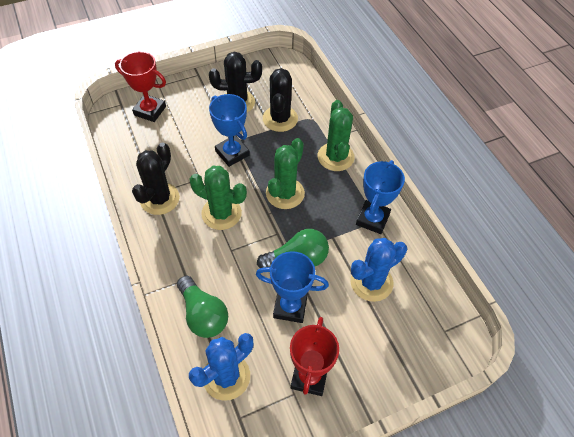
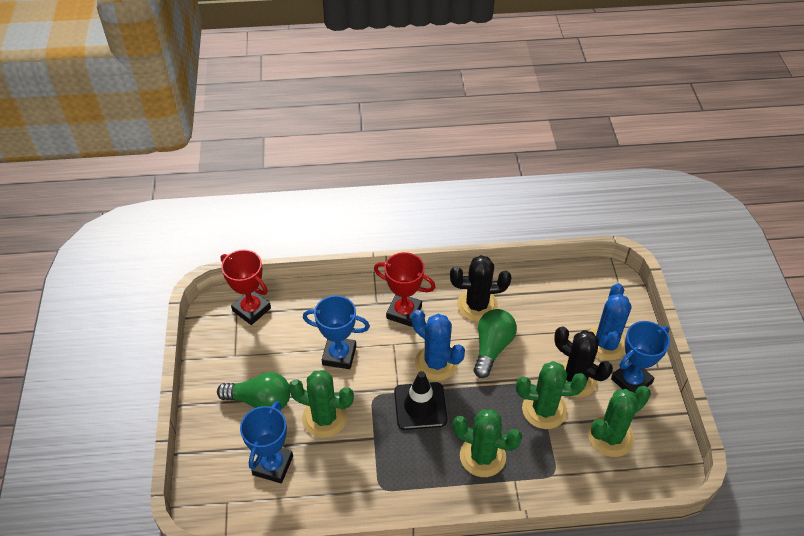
black cactus: 3 -> 2
black traffic cone: 0 -> 1
green cactus: 3 -> 4

